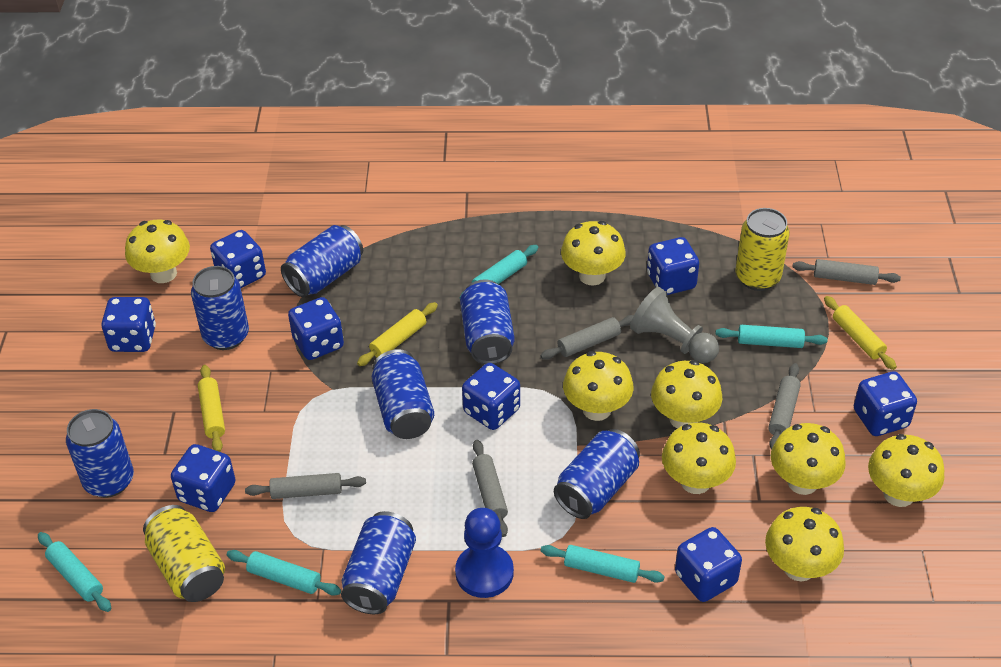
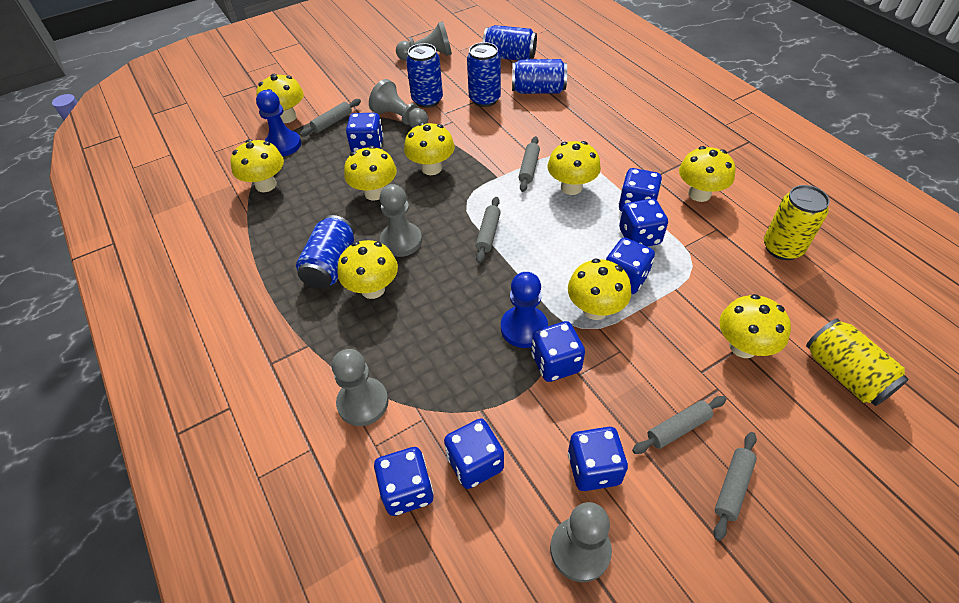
blue can: 7 -> 5
blue pawn: 1 -> 2
grey pawn: 1 -> 5
turquoise rolling pin: 5 -> 0
yellow mushroom: 8 -> 9
yellow rolling pin: 3 -> 0

